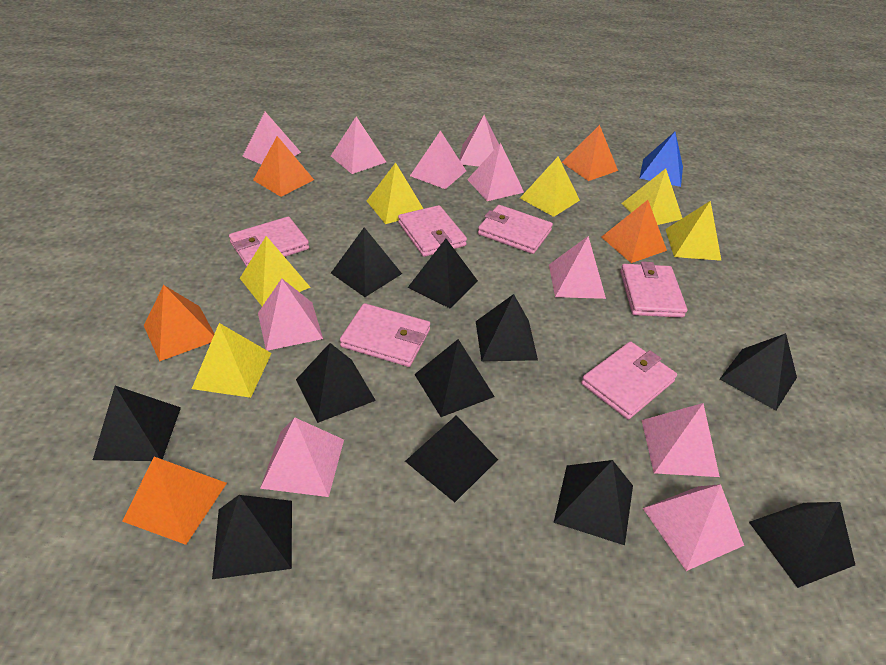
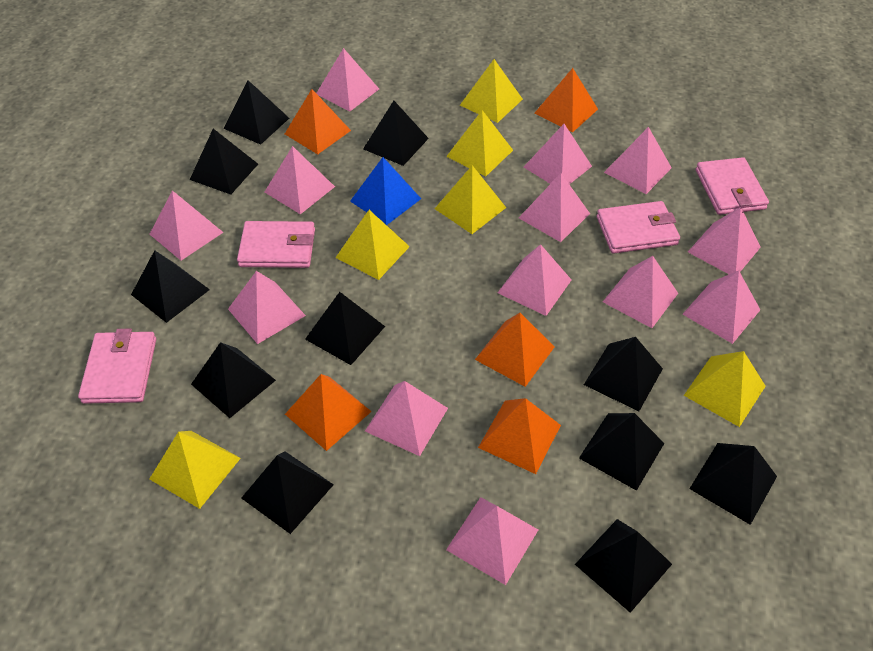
pink pyramid: 10 -> 13
pink wallet: 6 -> 4

